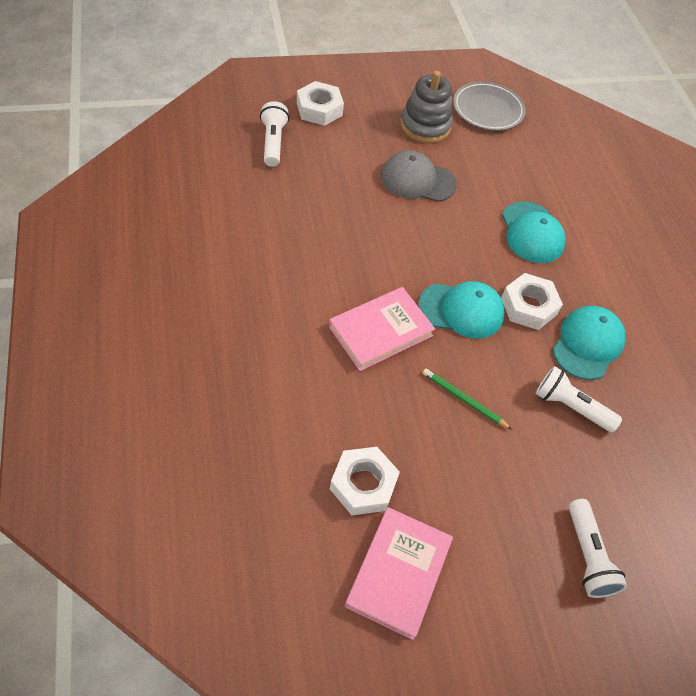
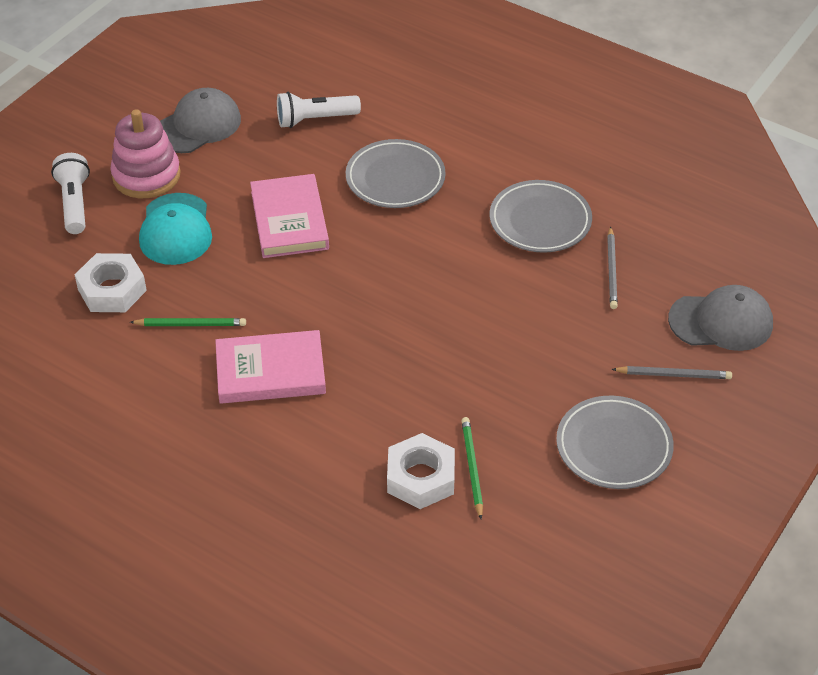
green pencil: 1 -> 2
grey cap: 1 -> 2
grey pencil: 0 -> 2
grey plate: 1 -> 3
grey stacking toy: 1 -> 0
pink stacking toy: 0 -> 1
turquoise cap: 3 -> 1
white flashlight: 3 -> 2
white nut: 3 -> 2

